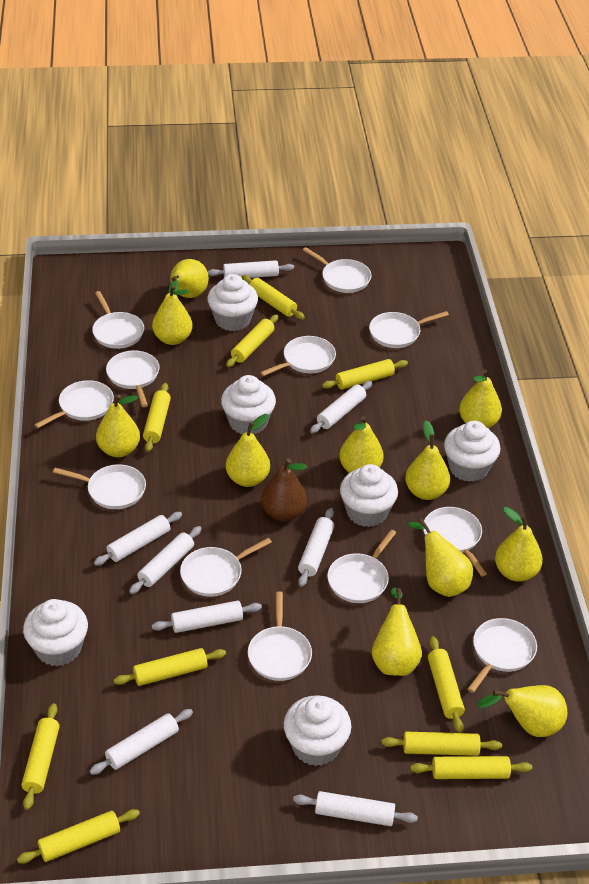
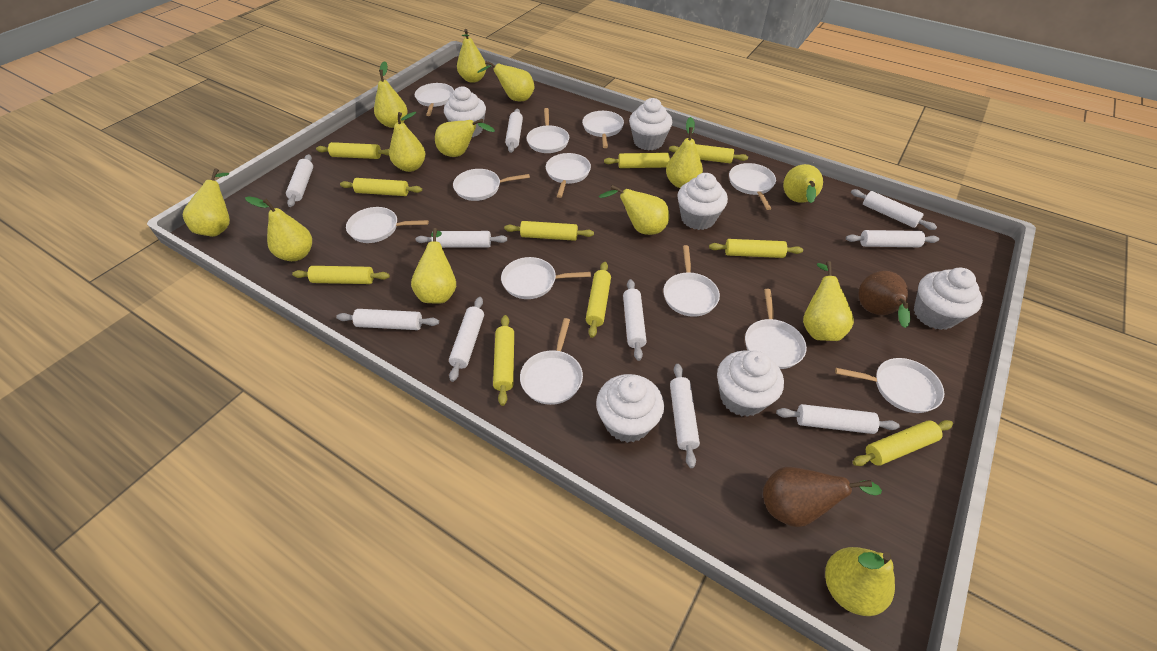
brown pear: 1 -> 2
white rolling pin: 8 -> 10
yellow pear: 11 -> 13

